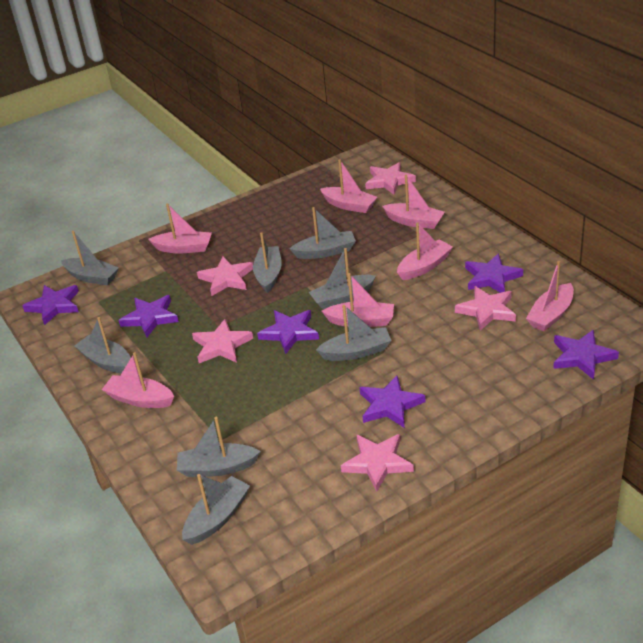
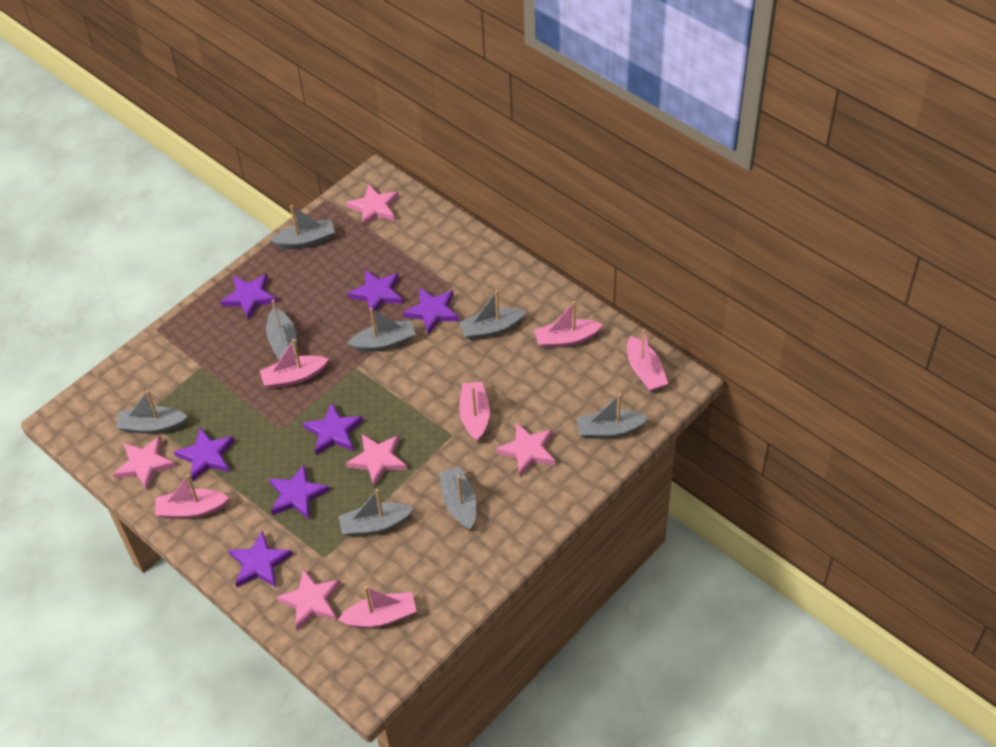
pink boat: 7 -> 6
purple star: 6 -> 7

